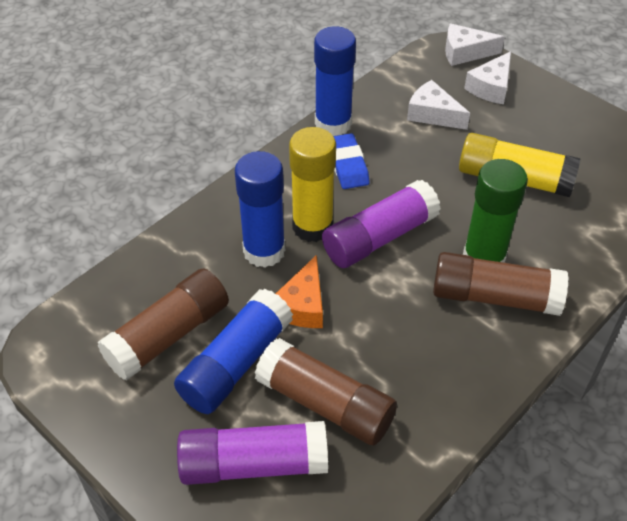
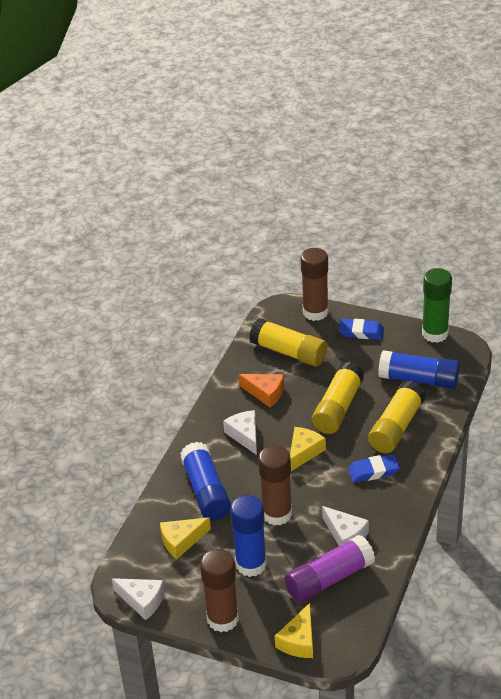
blue eraser: 1 -> 2
purple glue stick: 2 -> 1
yellow cheese: 0 -> 3
yellow glue stick: 2 -> 3

